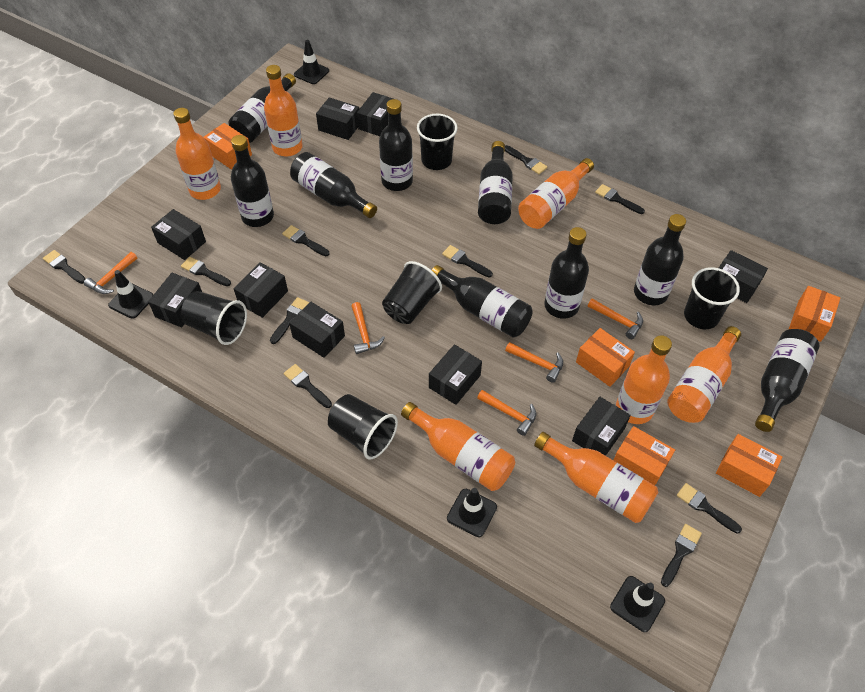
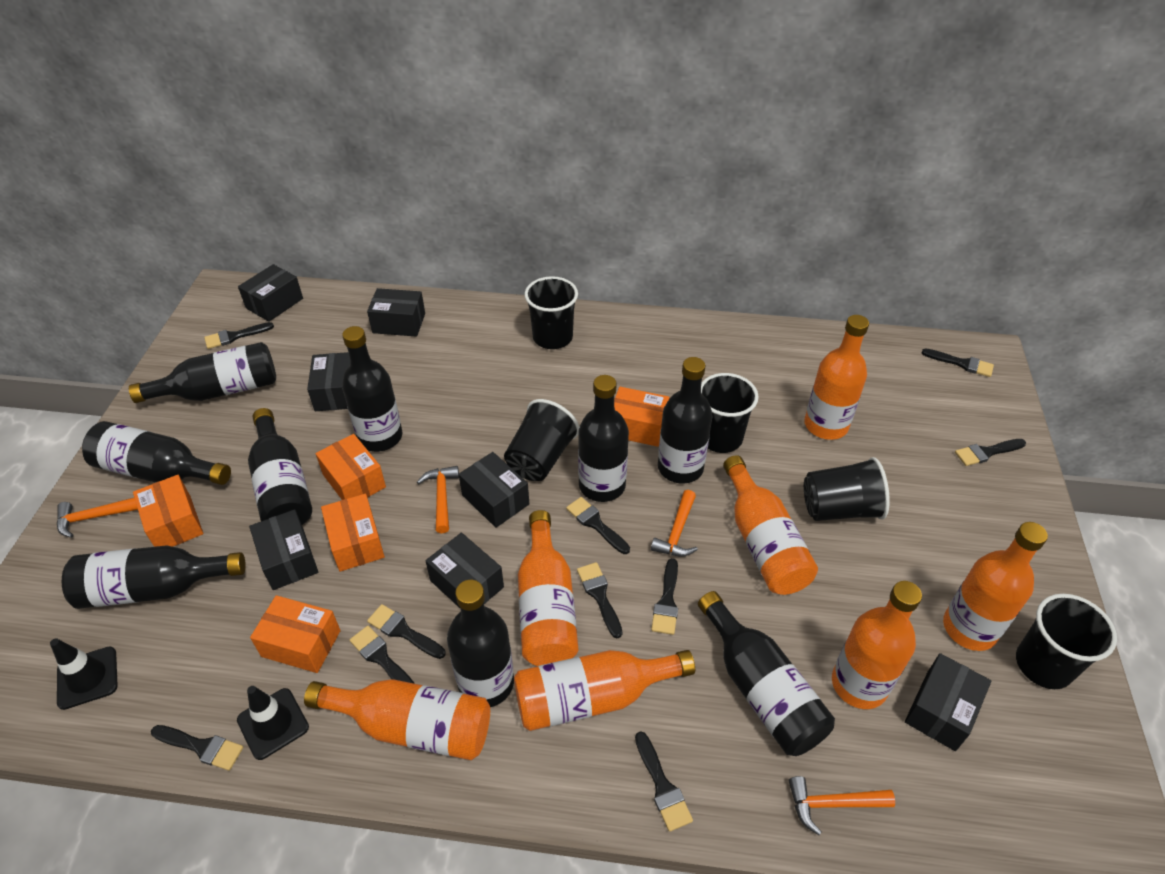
black box: 9 -> 7
black traffic cone: 4 -> 2
orange hammer: 5 -> 4

